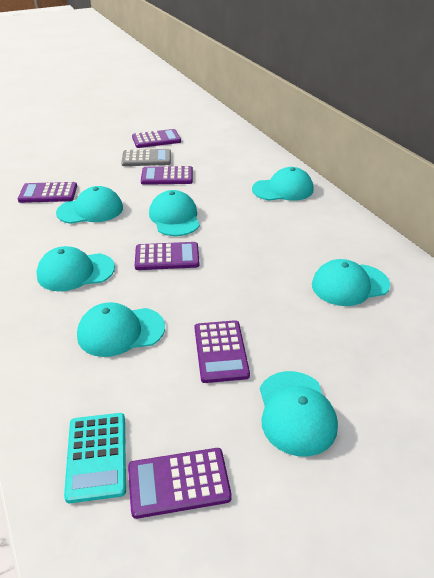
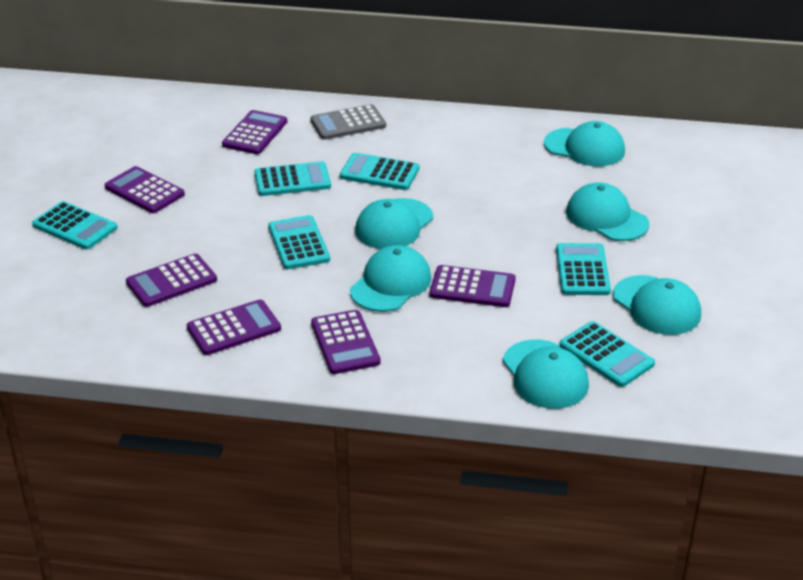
turquoise calculator: 1 -> 6
turquoise cap: 7 -> 6

